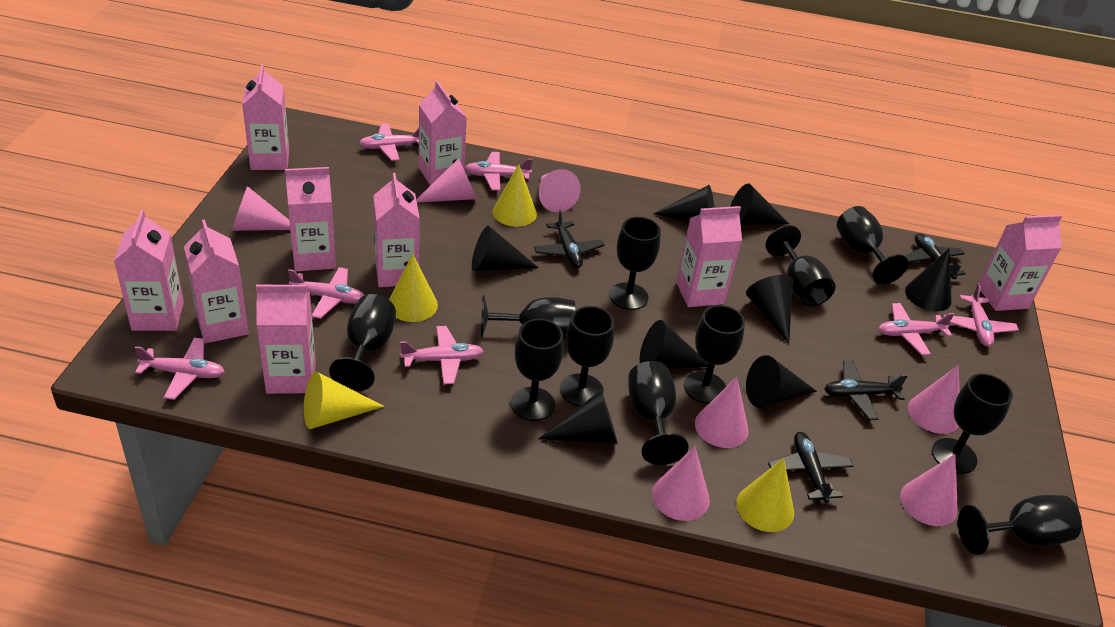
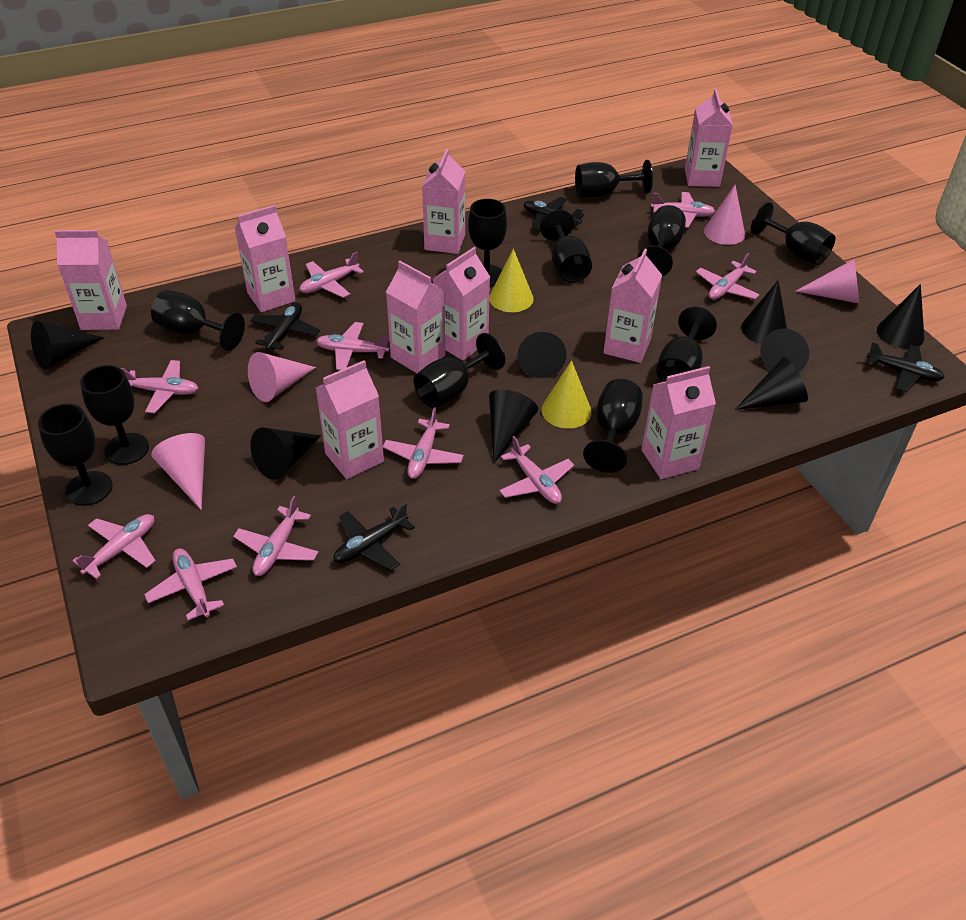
pink cone: 7 -> 4
pink plane: 7 -> 10
yellow cone: 4 -> 2

